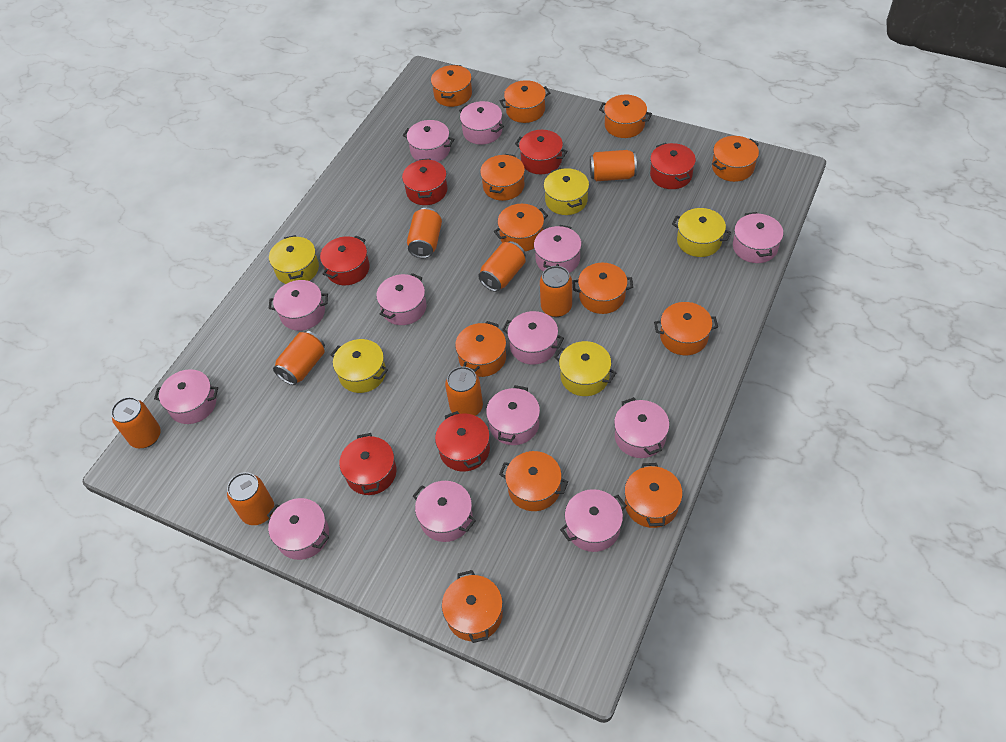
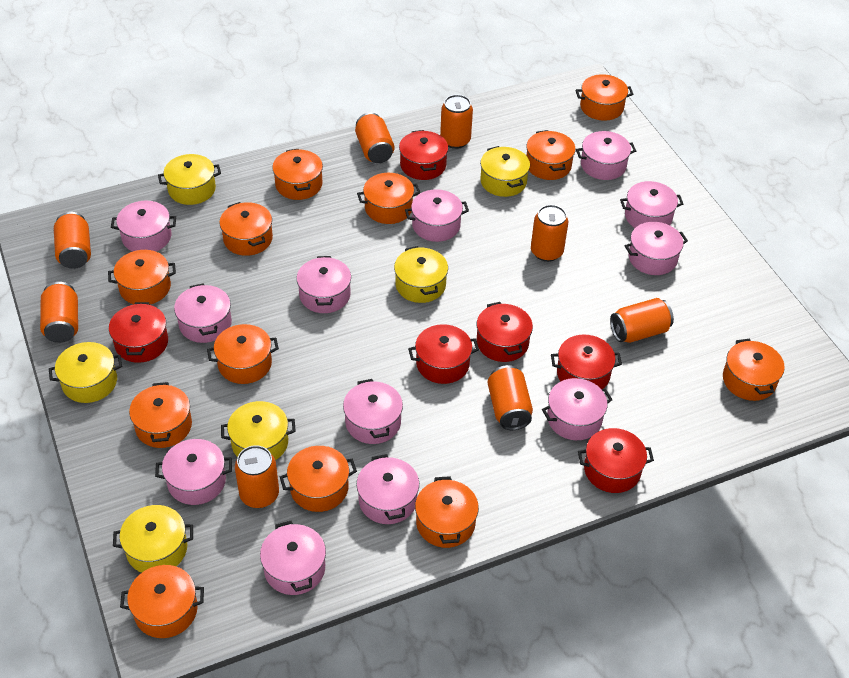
pink pot: 13 -> 12
yellow pot: 5 -> 6

